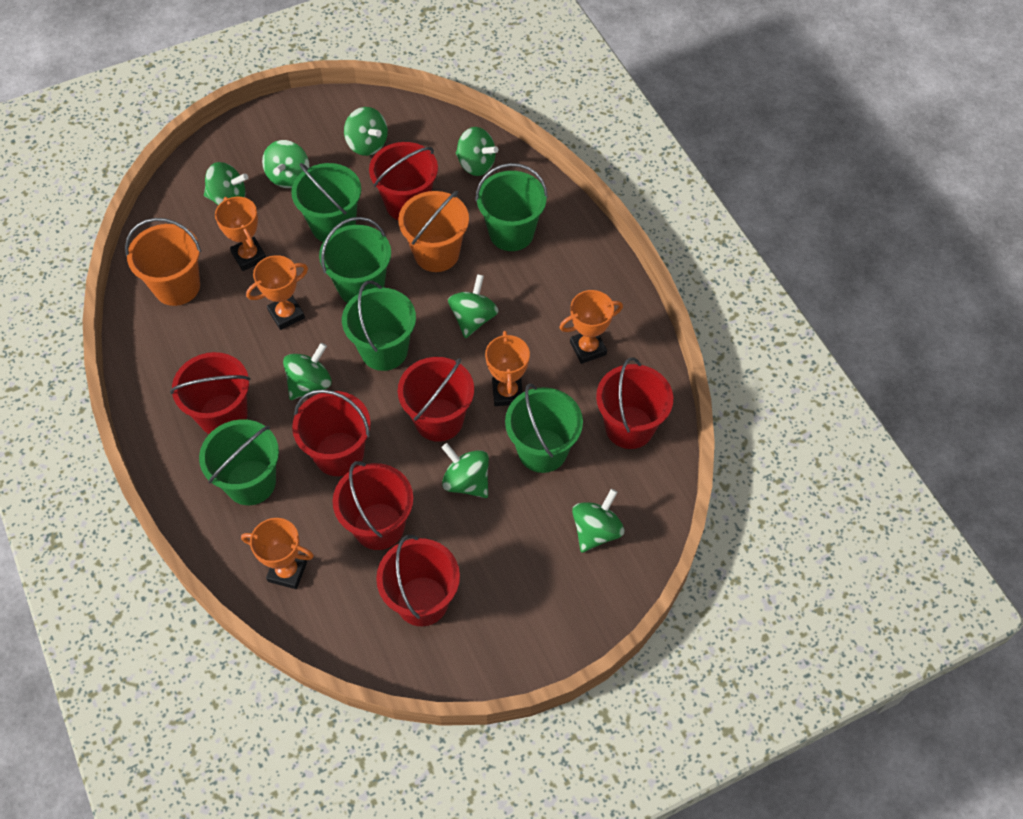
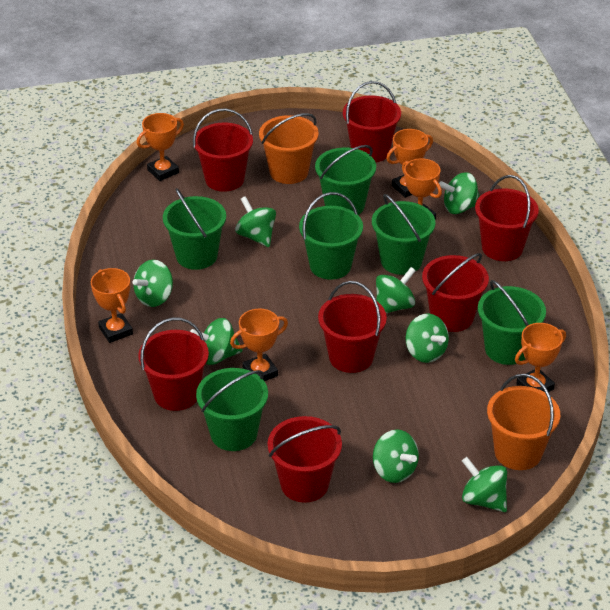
orange trophy: 5 -> 6

